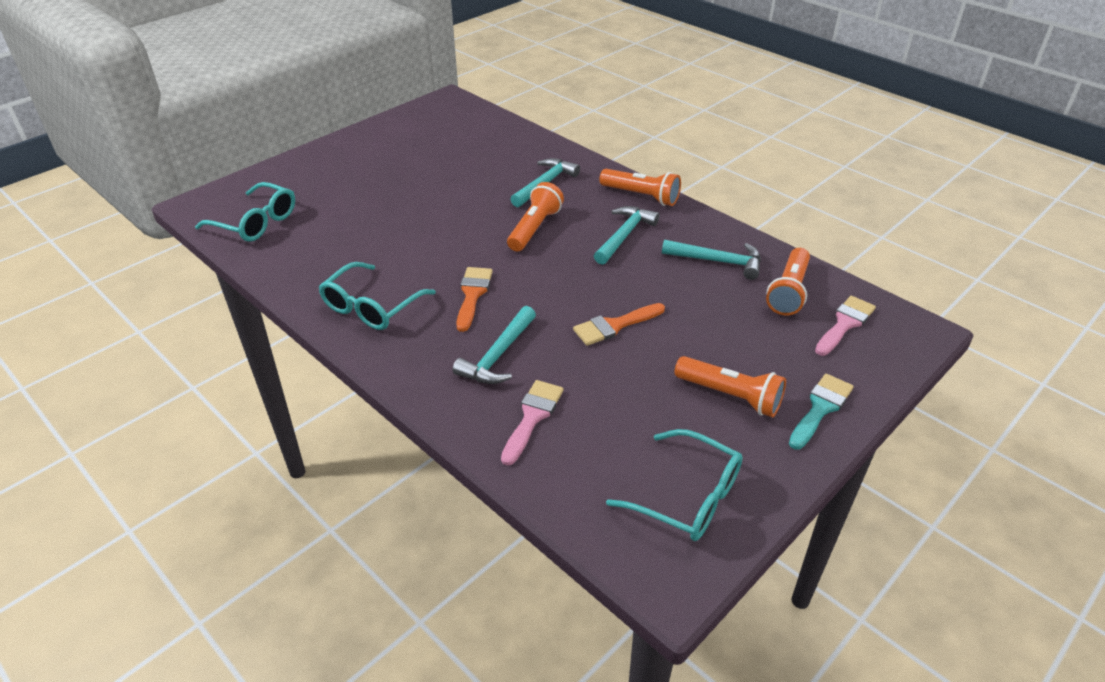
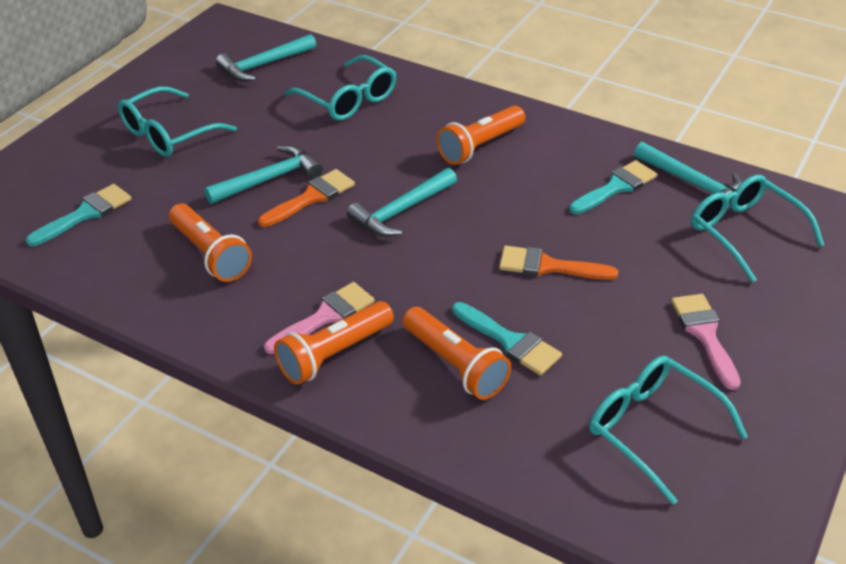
turquoise brush: 1 -> 3
turquoise glasses: 3 -> 4

